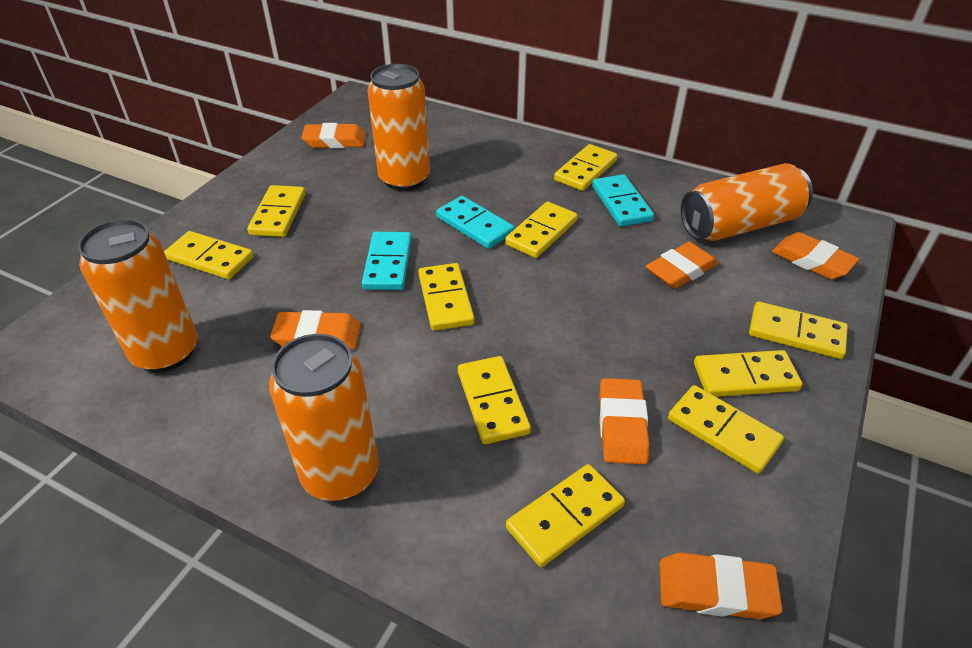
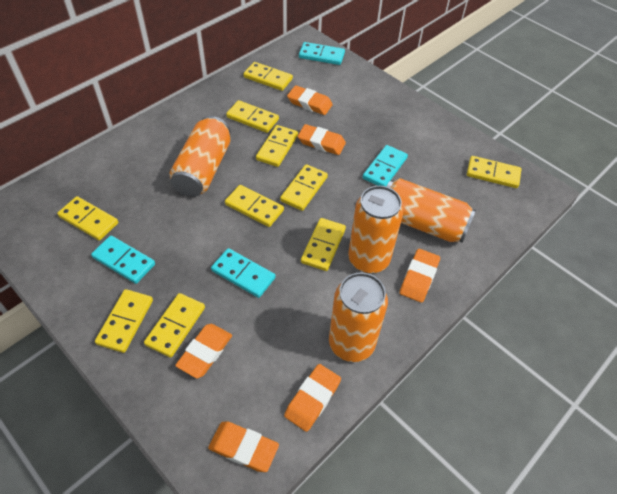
turquoise domino: 3 -> 4

